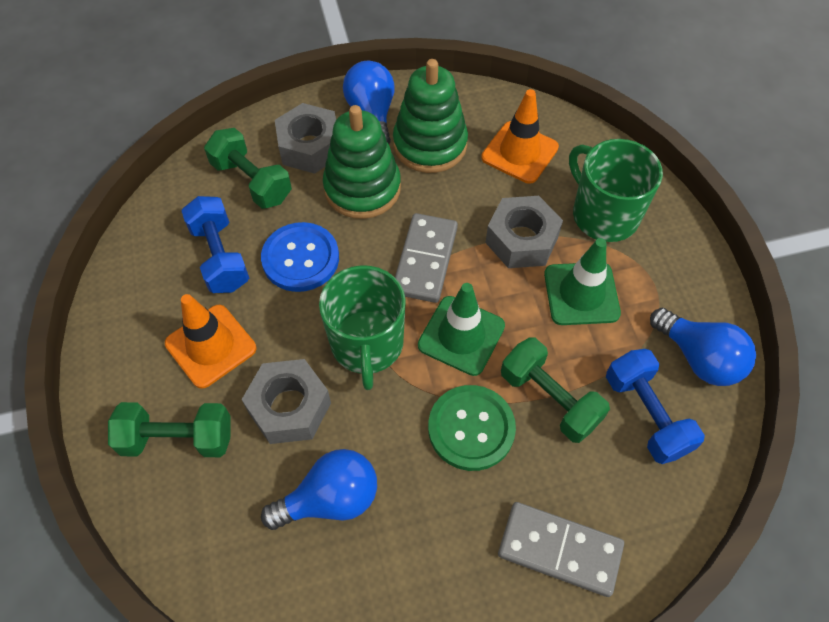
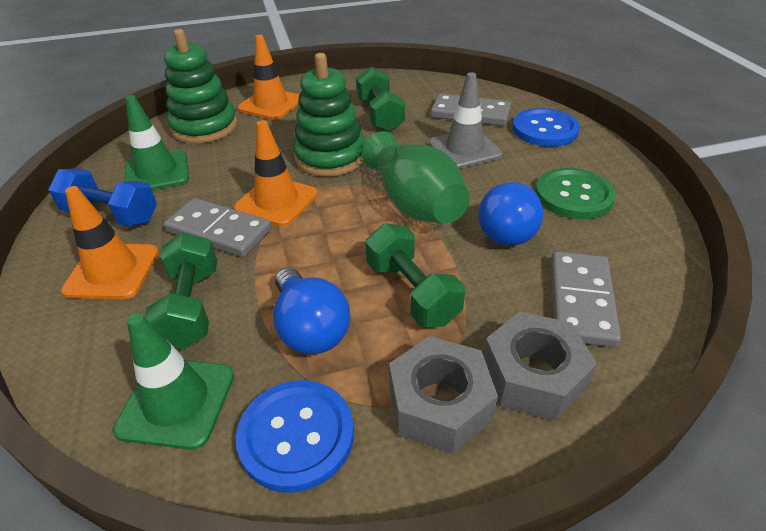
blue button: 1 -> 2
blue dumbbell: 2 -> 1
blue light bulb: 3 -> 2
green mug: 2 -> 0
green vase: 0 -> 1
grey domino: 2 -> 3
grey nut: 3 -> 2
grey traffic cone: 0 -> 1
orange traffic cone: 2 -> 3

